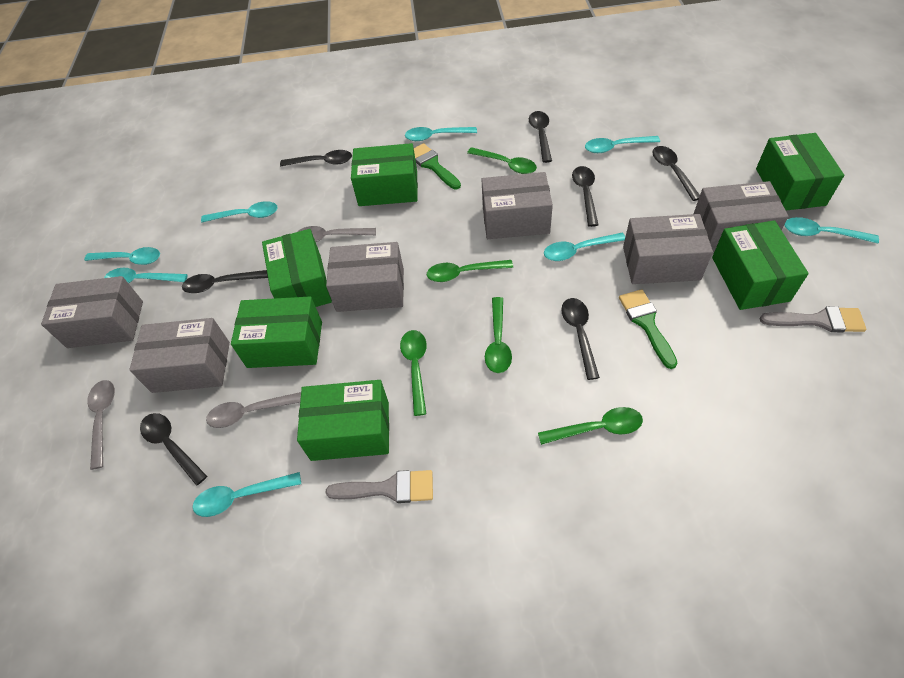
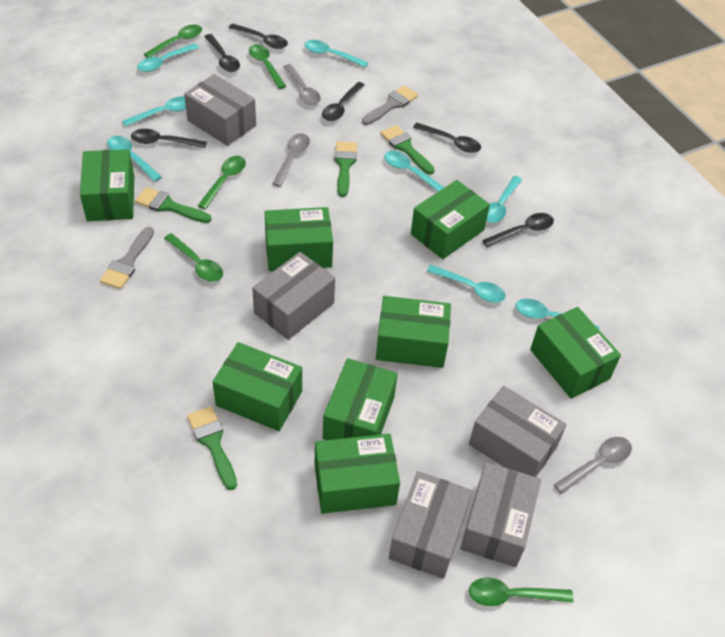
black spoon: 7 -> 6
green box: 6 -> 8
green brush: 2 -> 4
grey box: 6 -> 5

